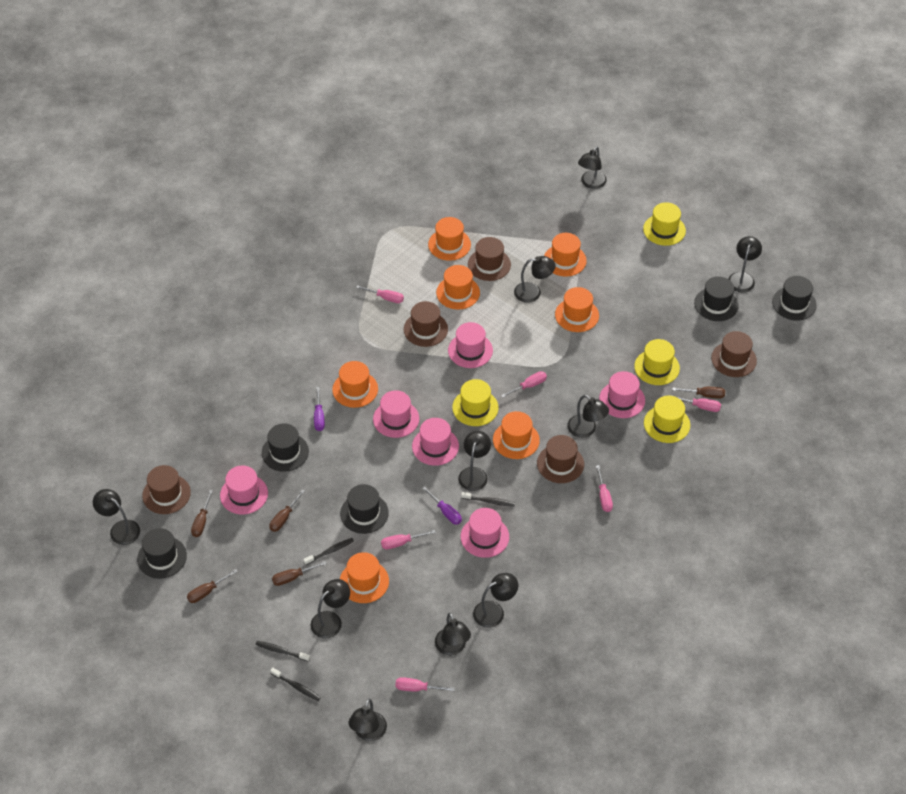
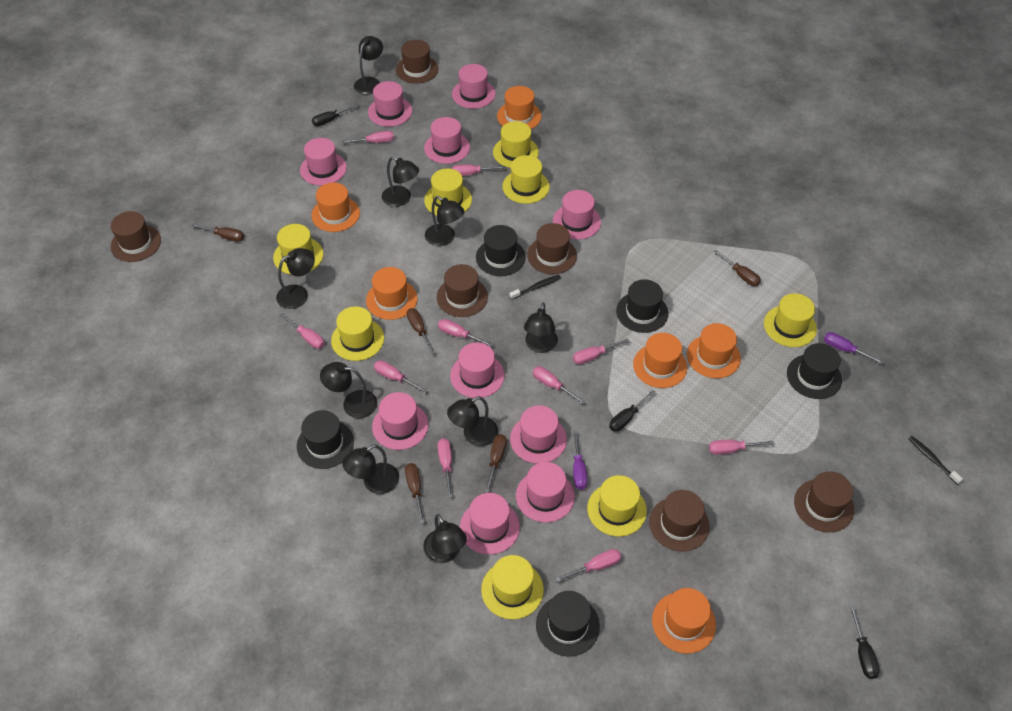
black lamp: 10 -> 9
black screwdriver: 0 -> 3
black toothbrush: 4 -> 2
brown hat: 5 -> 6
orange hat: 7 -> 6
pink hat: 6 -> 10
pink screwdriver: 6 -> 10
yellow hat: 4 -> 8

